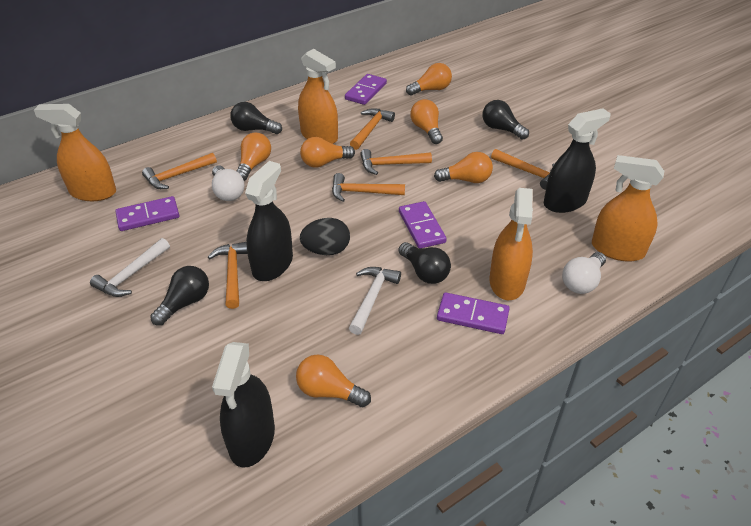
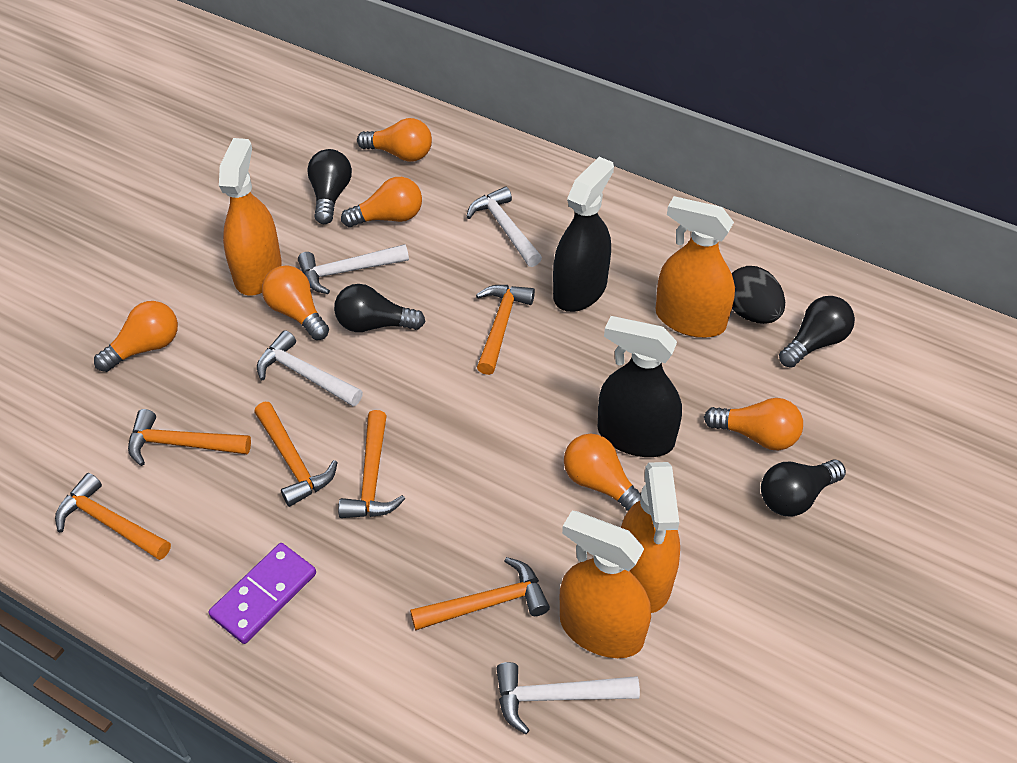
black spray bottle: 3 -> 2
purple domino: 4 -> 1
white hammer: 2 -> 4
white light bulb: 2 -> 0

